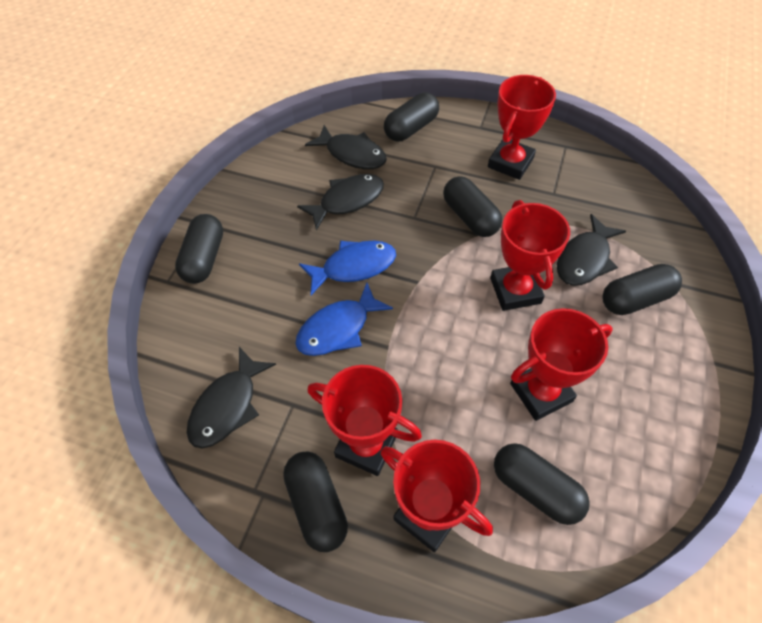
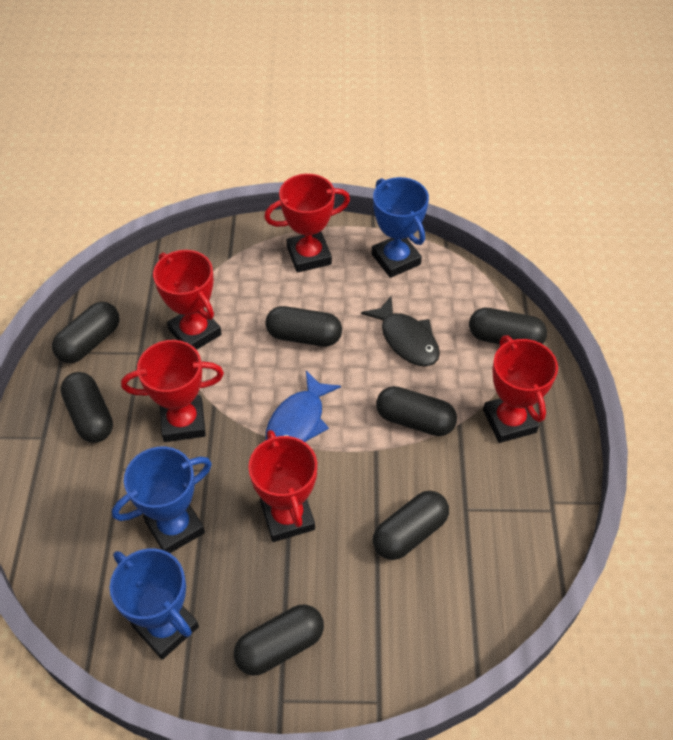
black capsule: 6 -> 7
black fish: 4 -> 1
blue fish: 2 -> 1
blue trophy: 0 -> 3

